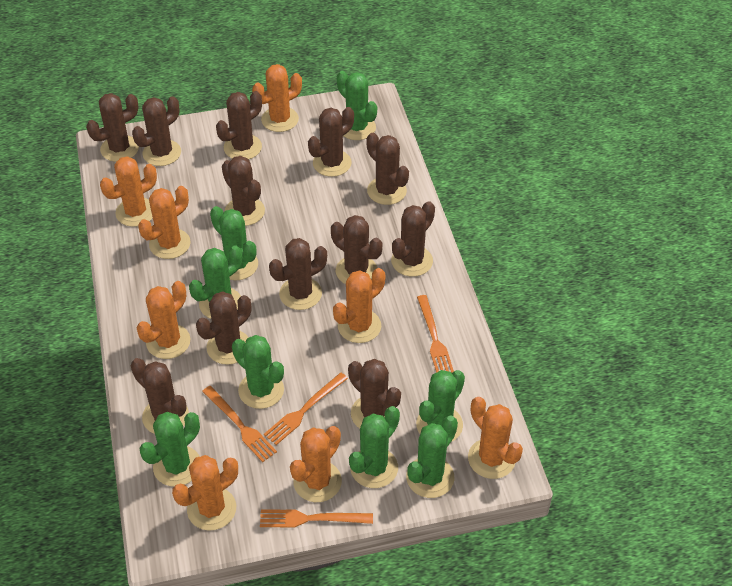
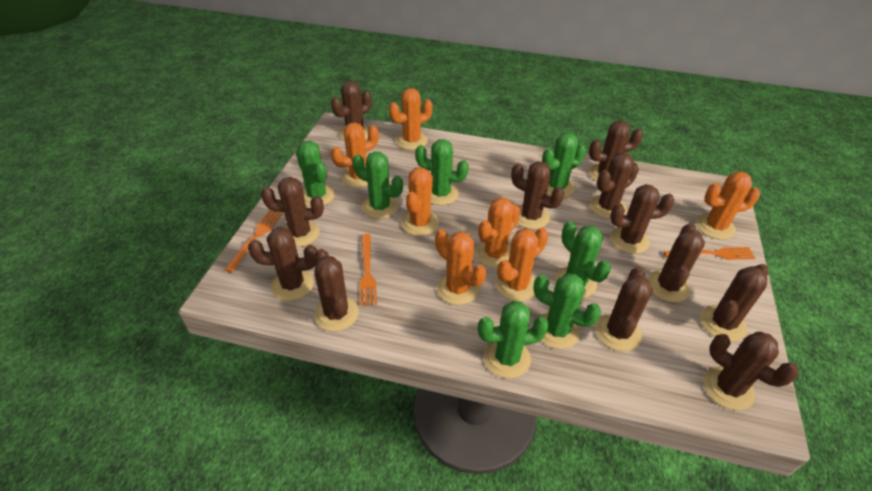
green cactus: 8 -> 7
orange cactus: 8 -> 7
orange fork: 4 -> 3

